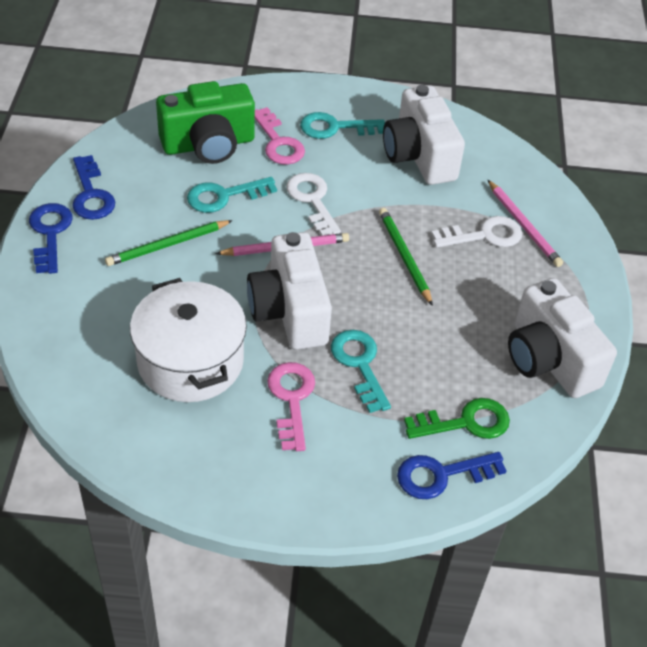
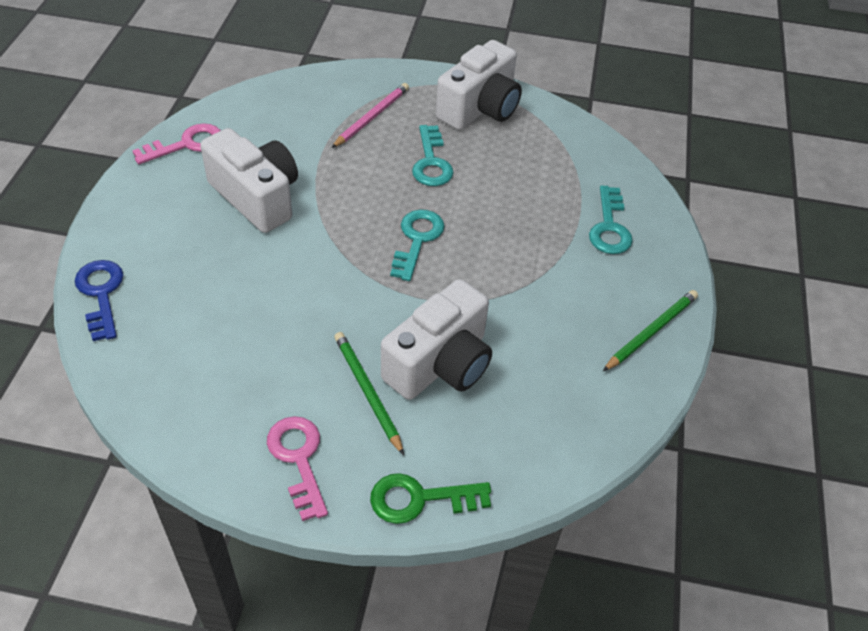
blue key: 3 -> 1
green camera: 1 -> 0
pink pencil: 2 -> 1
white key: 2 -> 0
white pot: 1 -> 0

